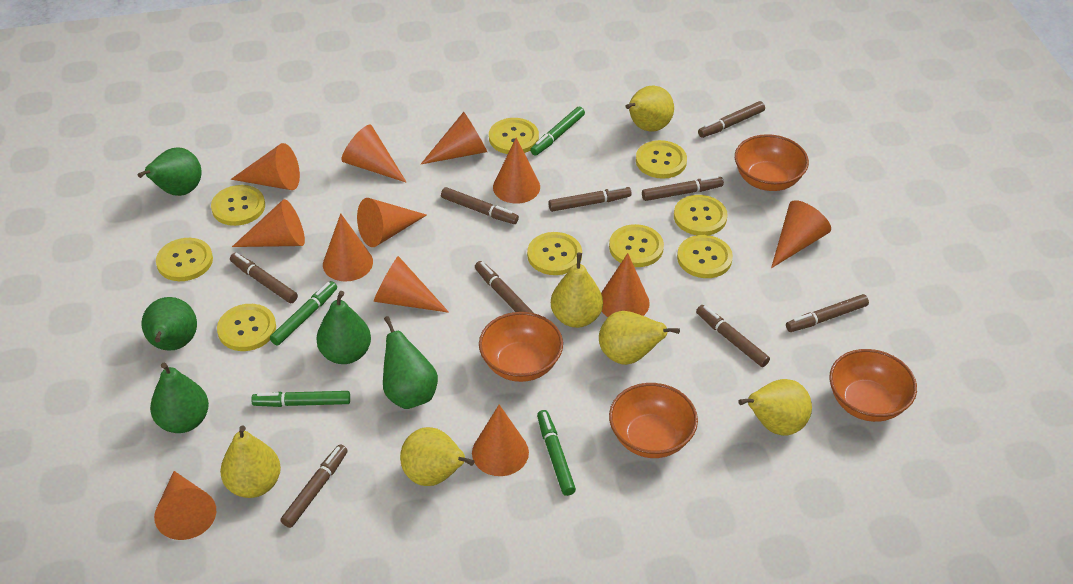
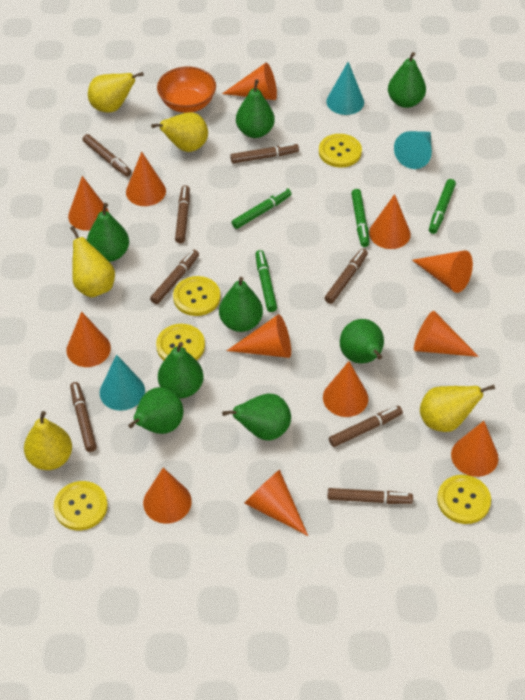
brown marker: 9 -> 8
green pear: 5 -> 8
orange bowl: 4 -> 1
turquoise cone: 0 -> 3
yellow button: 9 -> 5
yellow pear: 6 -> 5

